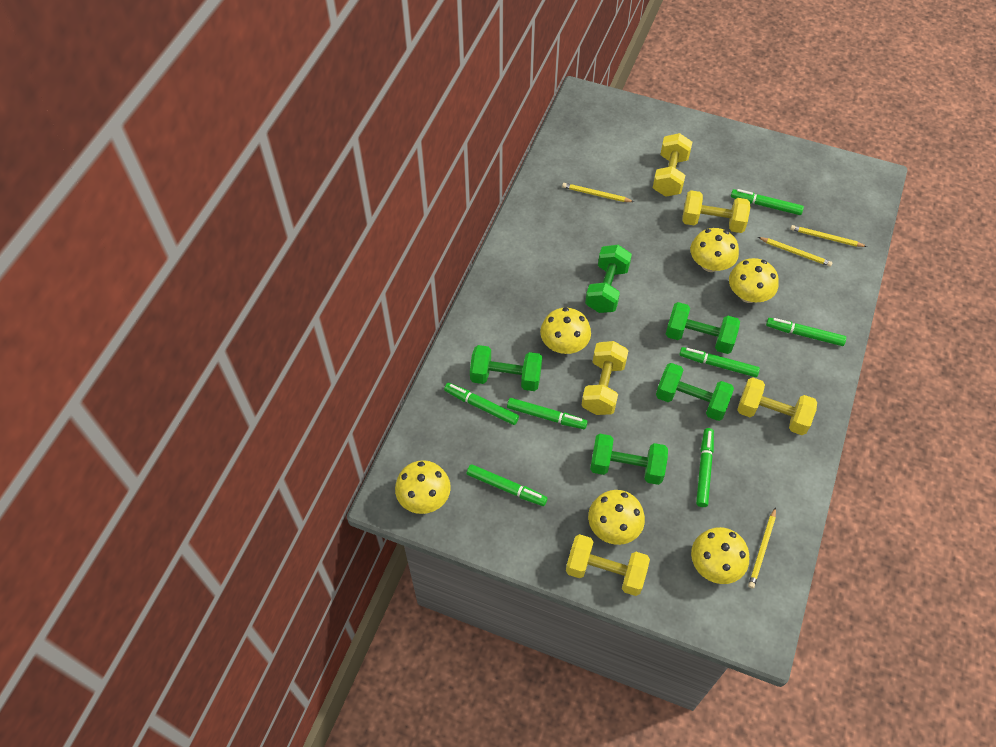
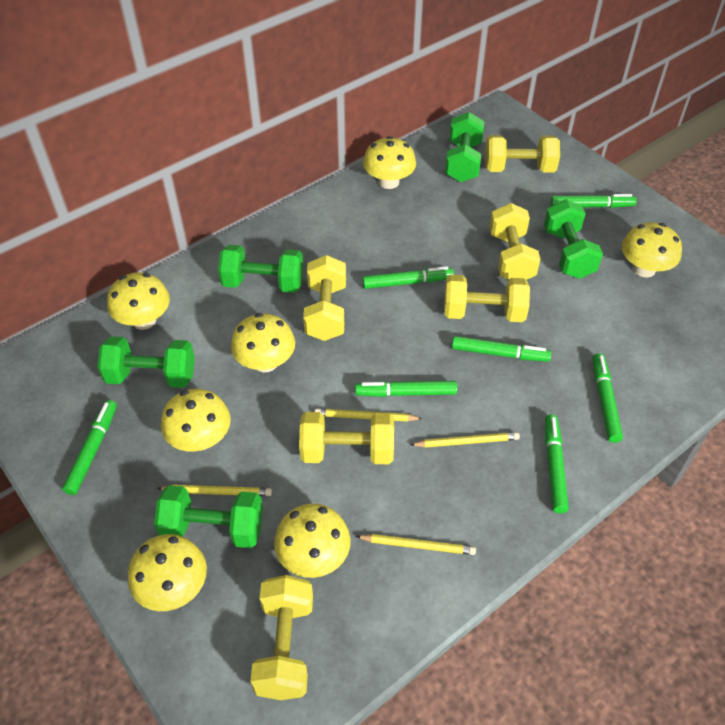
yellow dumbbell: 5 -> 6
yellow mushroom: 6 -> 7

